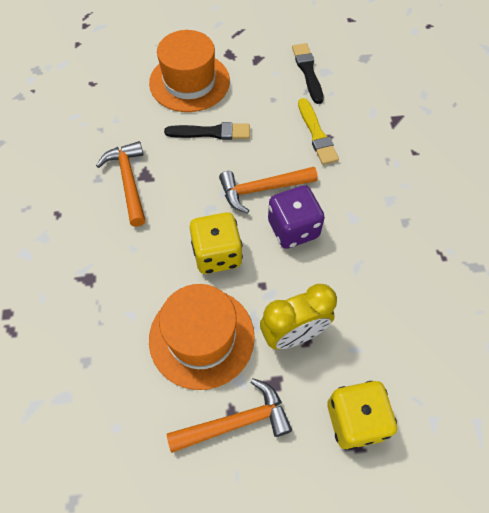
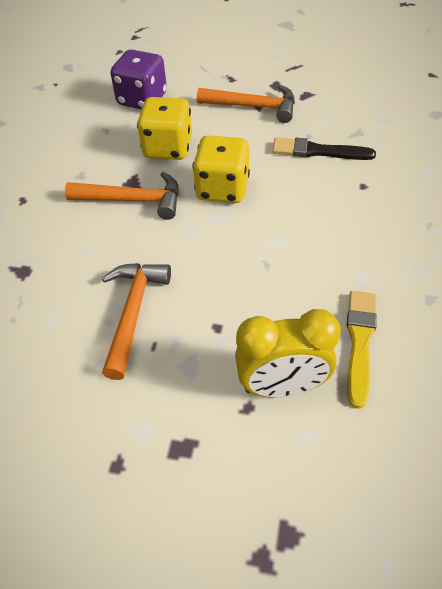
black brush: 2 -> 1
orange hat: 2 -> 0

